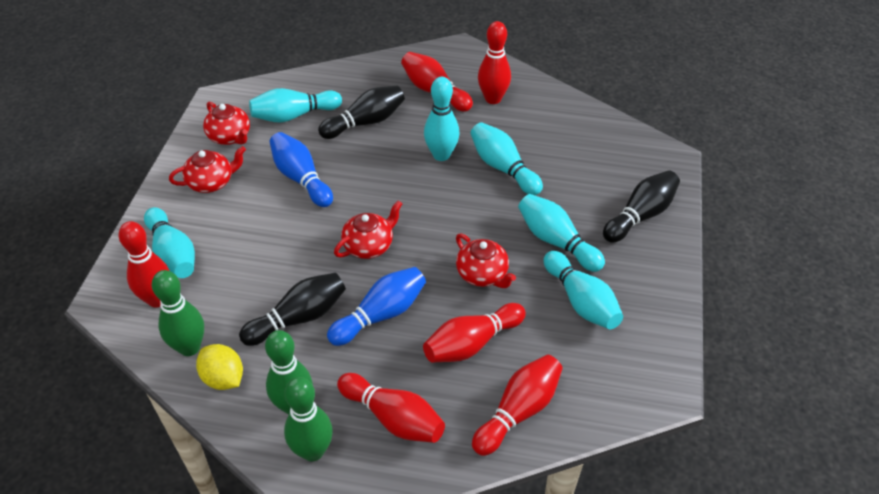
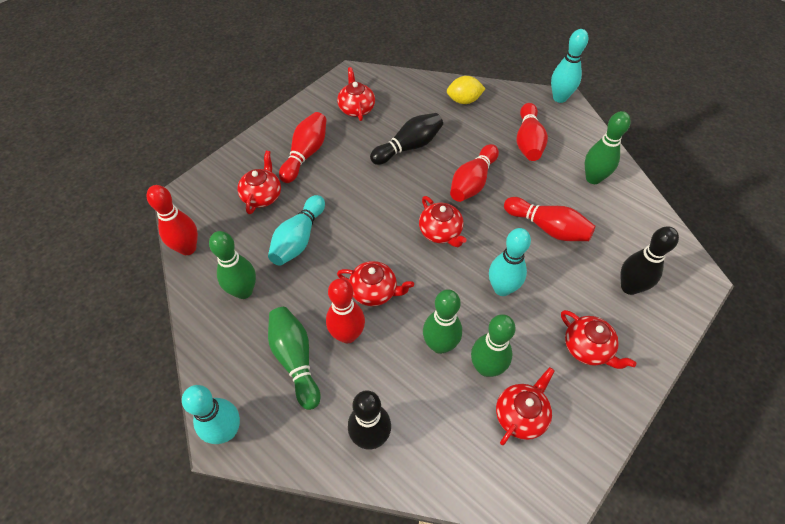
blue bowling pin: 2 -> 0
green bowling pin: 3 -> 5
red teapot: 4 -> 6
turquoise bowling pin: 6 -> 4

